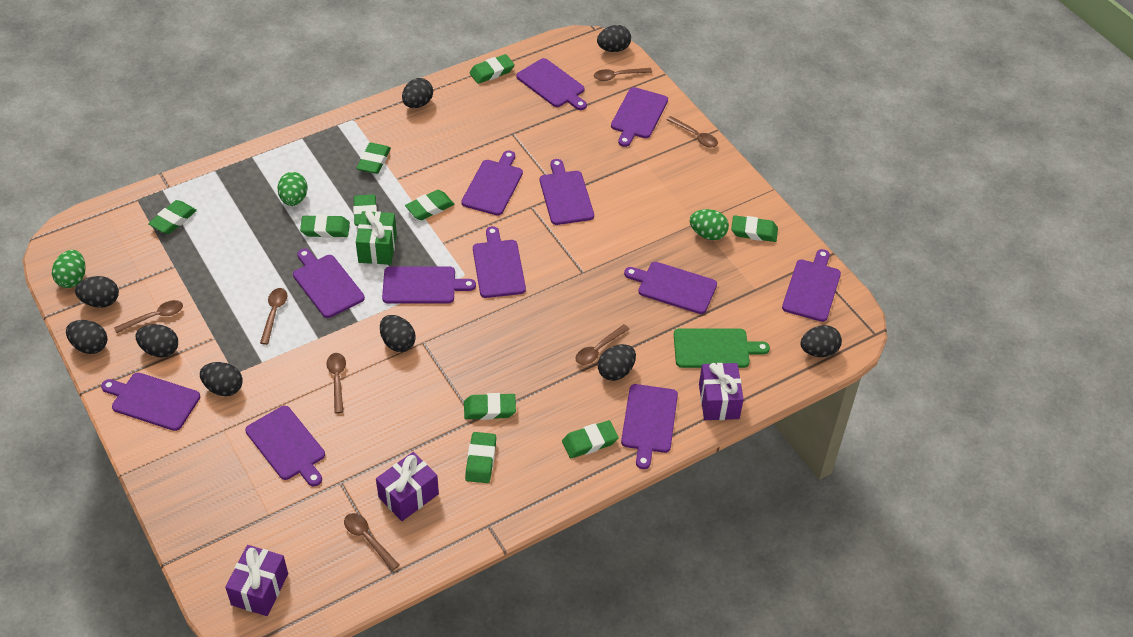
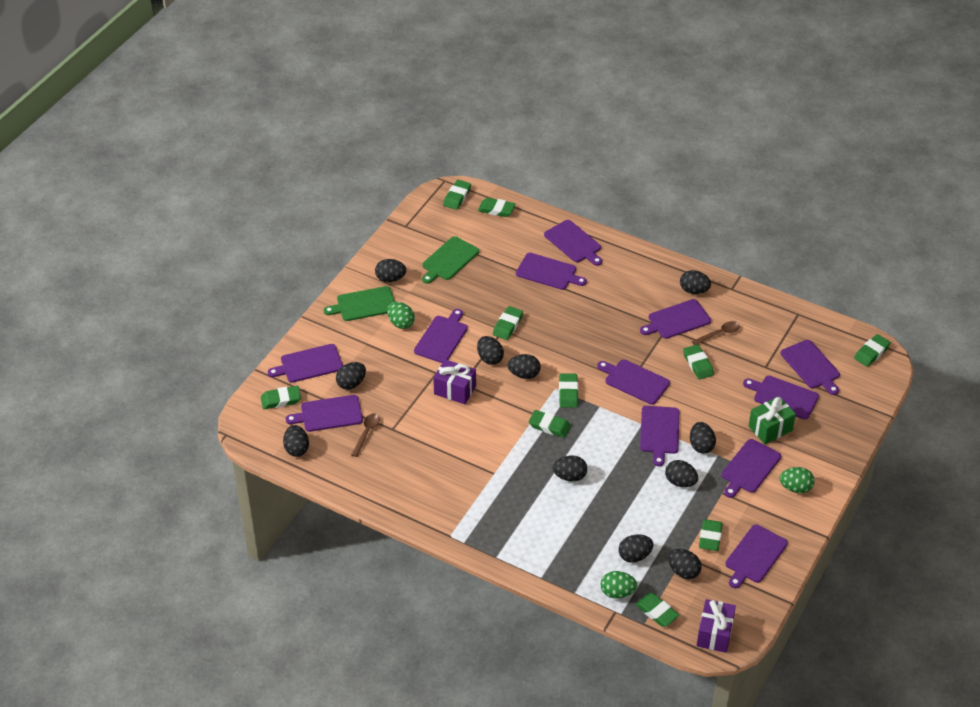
black egg: 9 -> 11
brown spoon: 7 -> 2
green cutting board: 1 -> 2
purple gift: 3 -> 2

